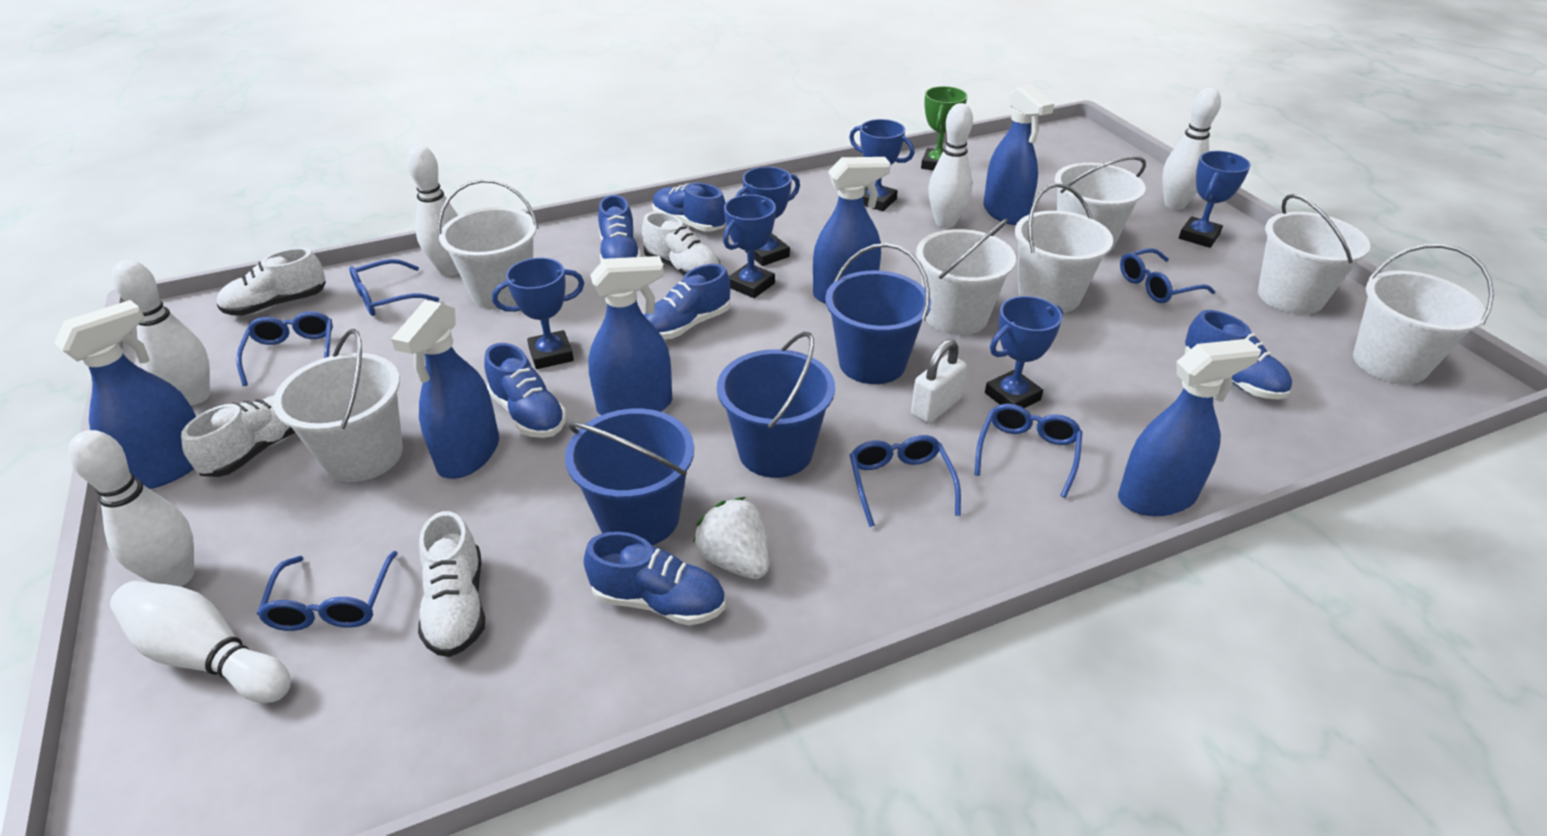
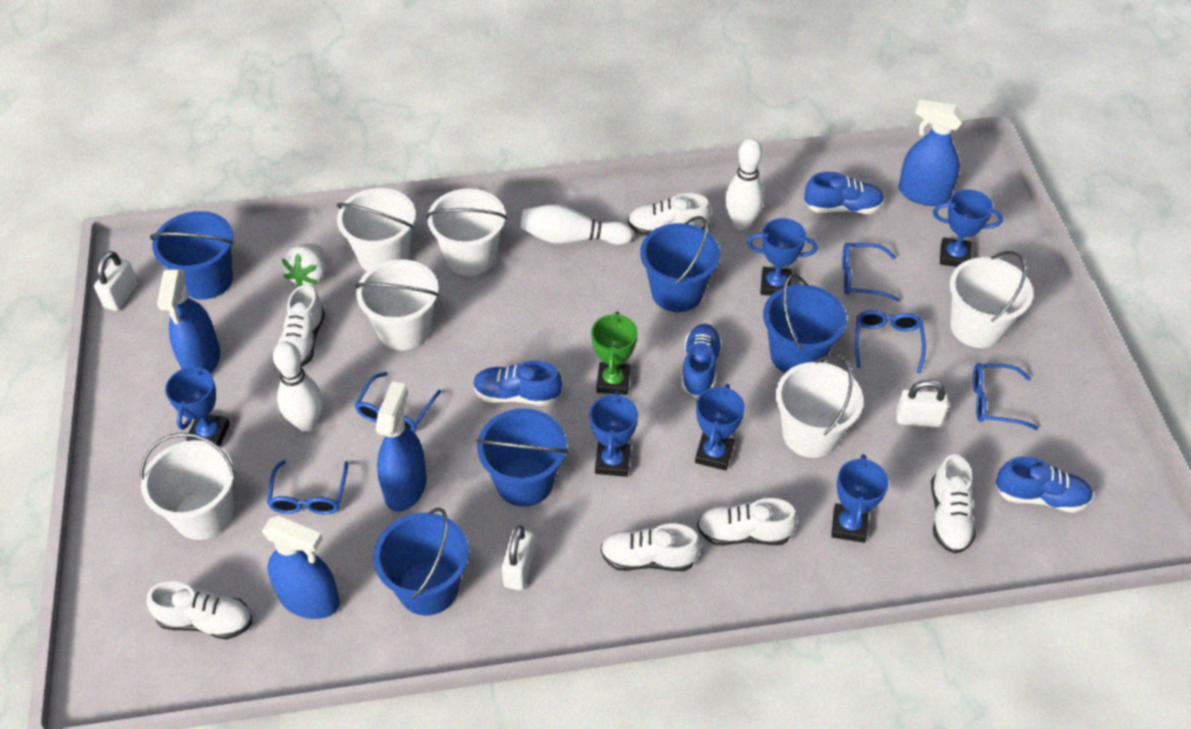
blue bucket: 3 -> 5
blue glasses: 6 -> 5
blue shoe: 6 -> 4
blue spray bottle: 6 -> 4
white bowling pin: 6 -> 3
white bucket: 7 -> 6
white padlock: 1 -> 3
white shoe: 4 -> 6

